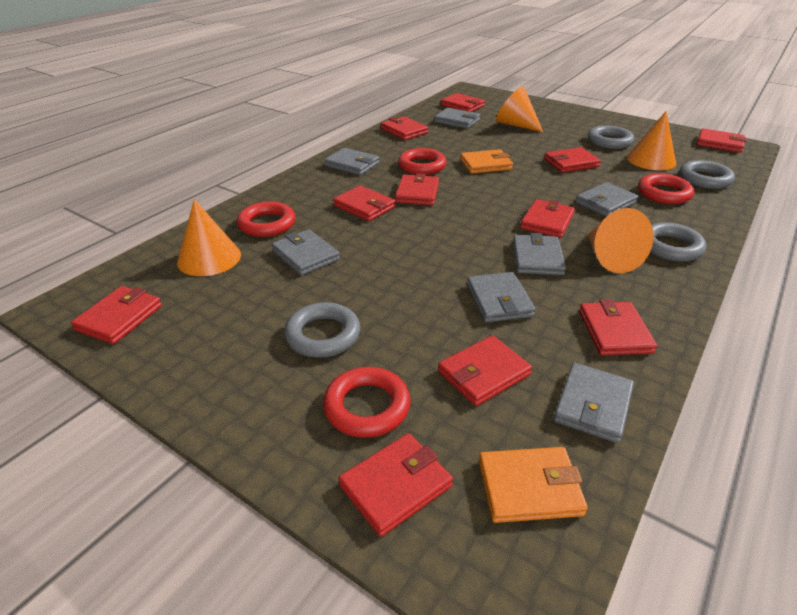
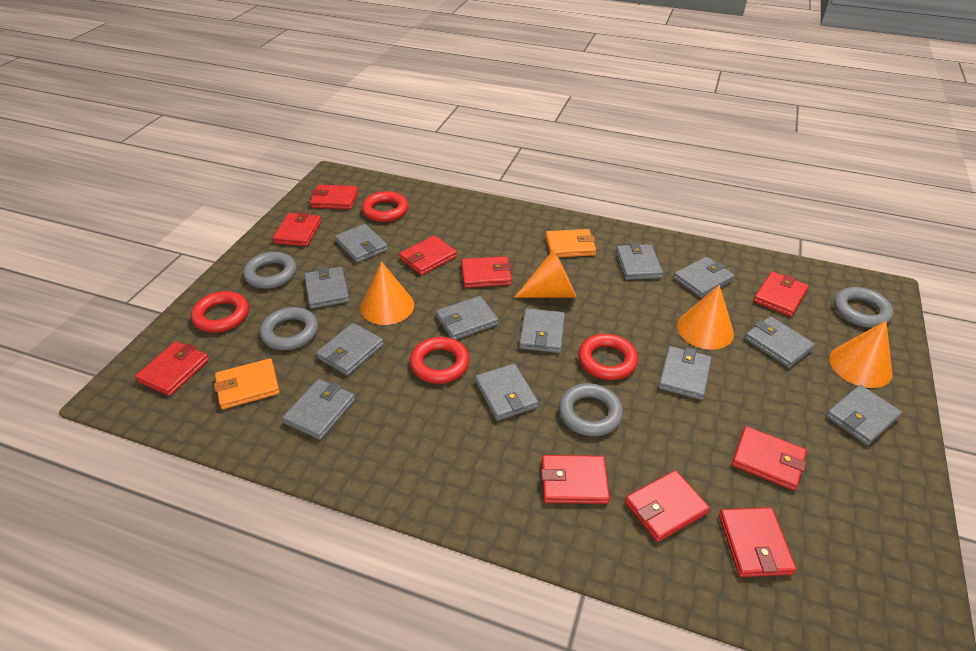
grey wallet: 7 -> 12
red wallet: 11 -> 10

